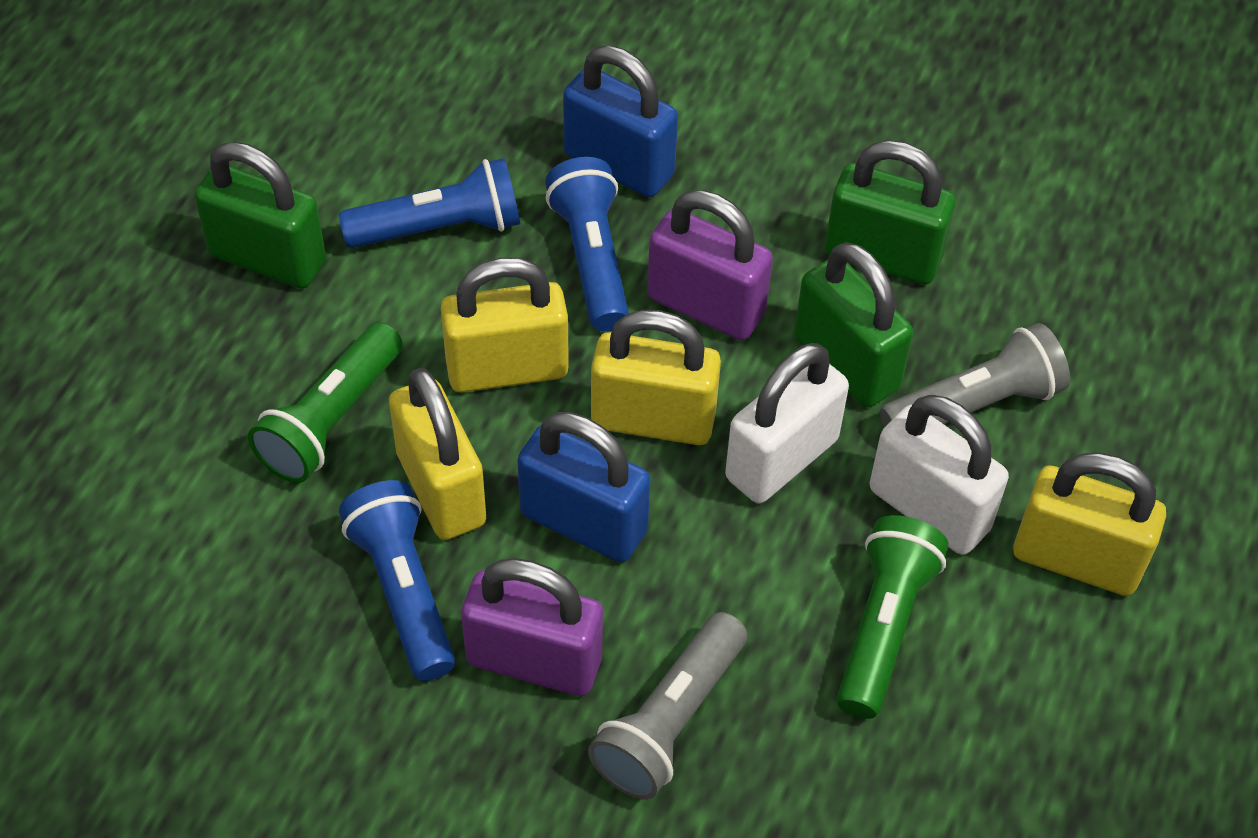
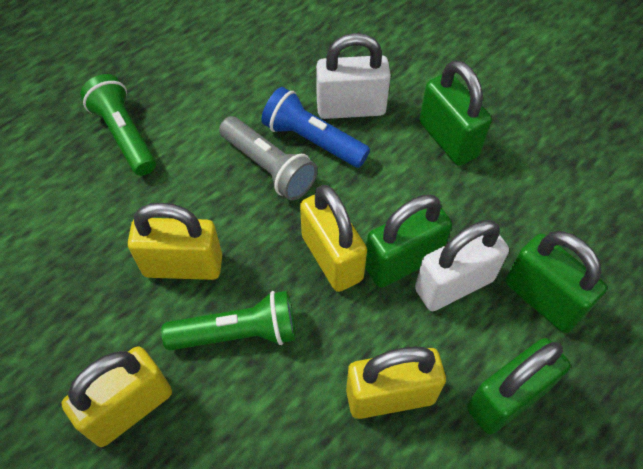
blue flashlight: 3 -> 1
blue padlock: 2 -> 0
green padlock: 3 -> 4
grey flashlight: 2 -> 1
purple padlock: 2 -> 0

